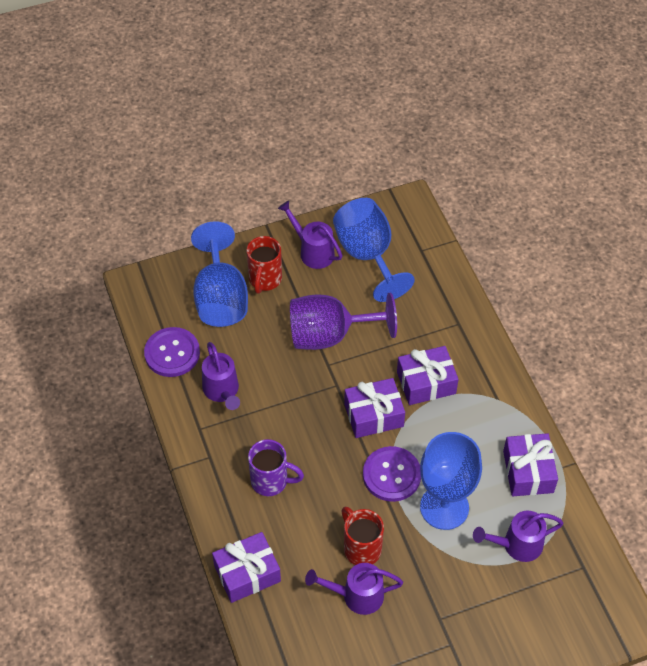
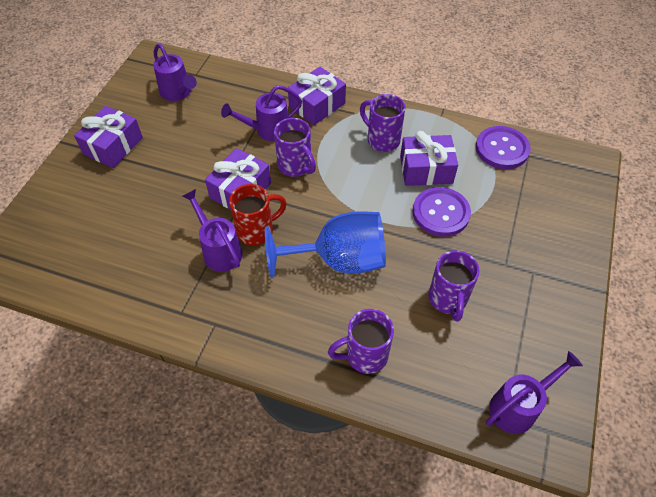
blue goblet: 3 -> 1
purple goblet: 1 -> 0
purple mug: 1 -> 4
red mug: 2 -> 1

